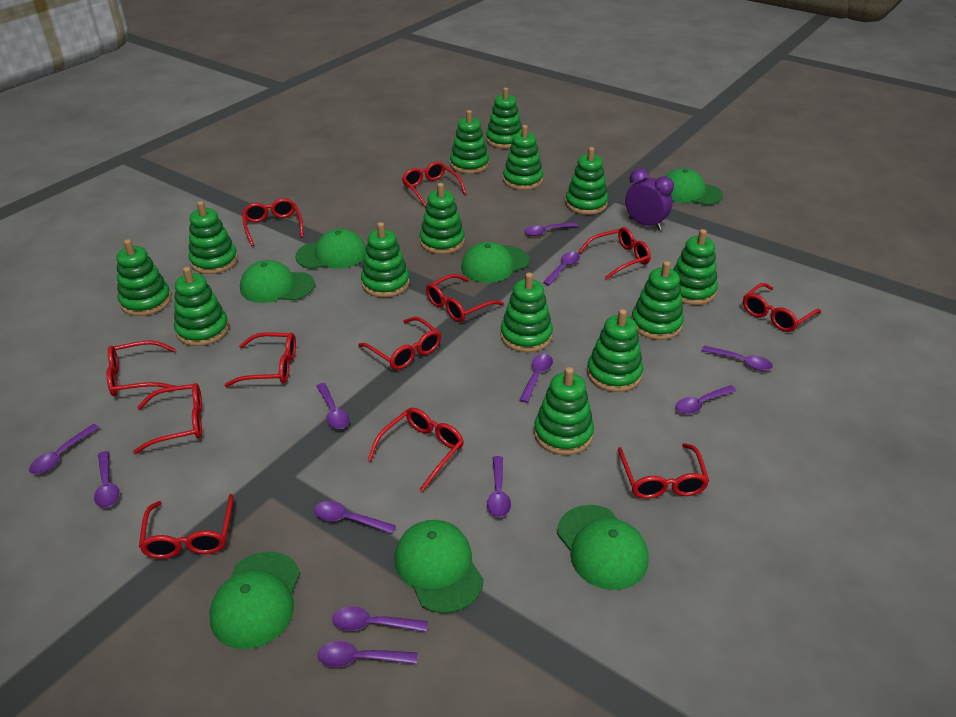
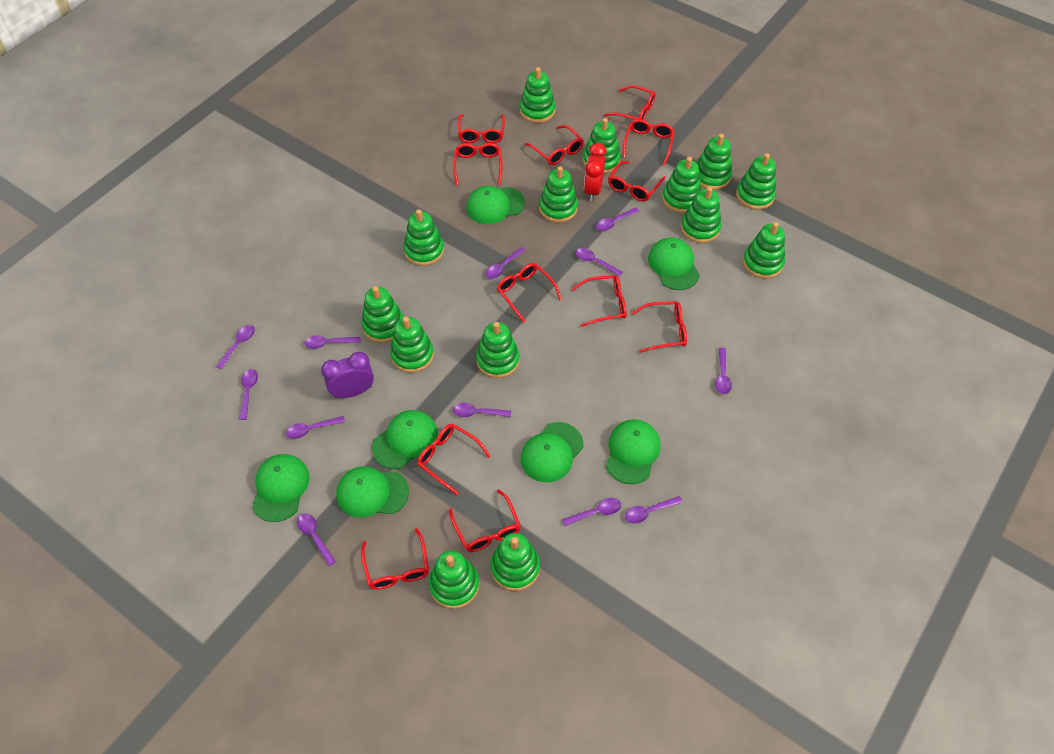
red clock: 0 -> 1

